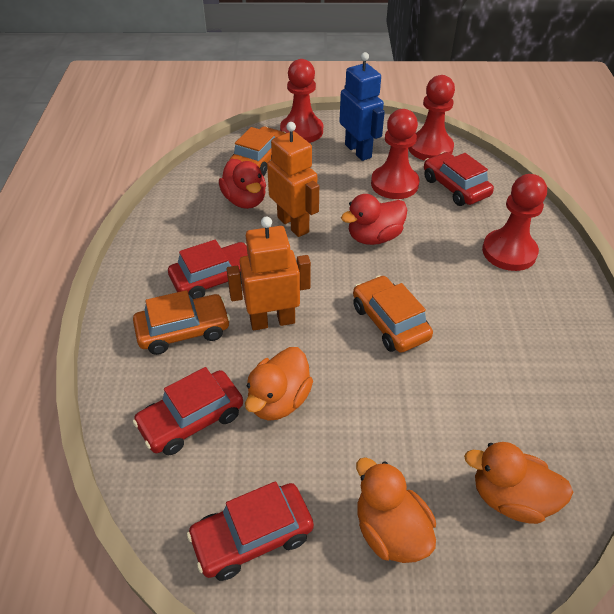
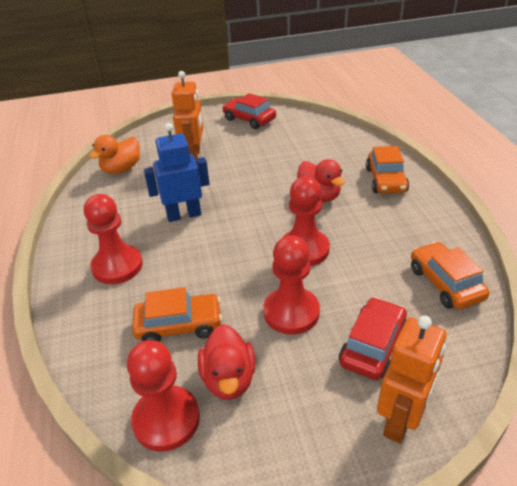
orange duck: 3 -> 1
red car: 4 -> 2

